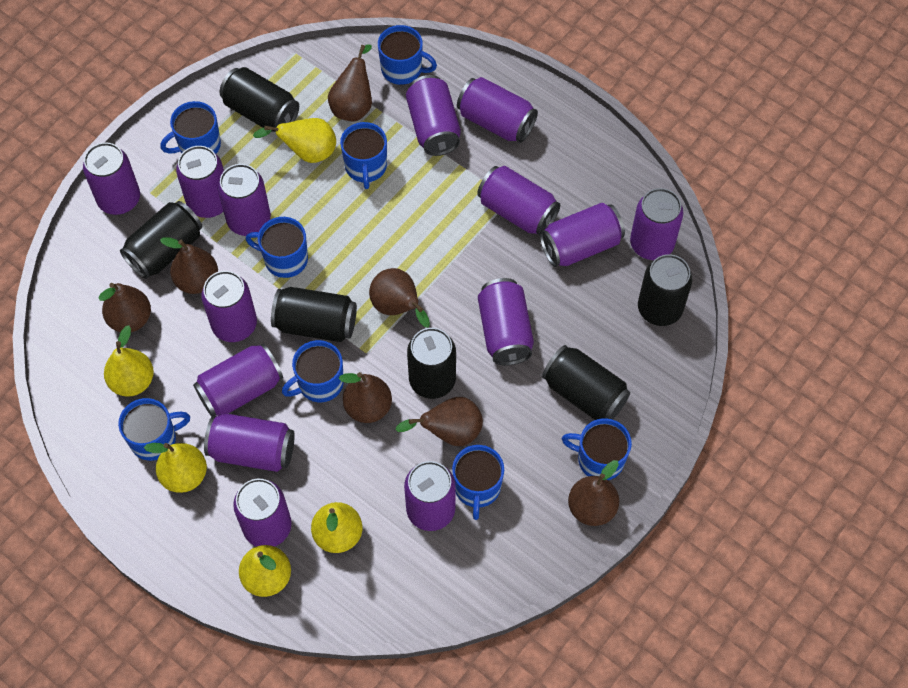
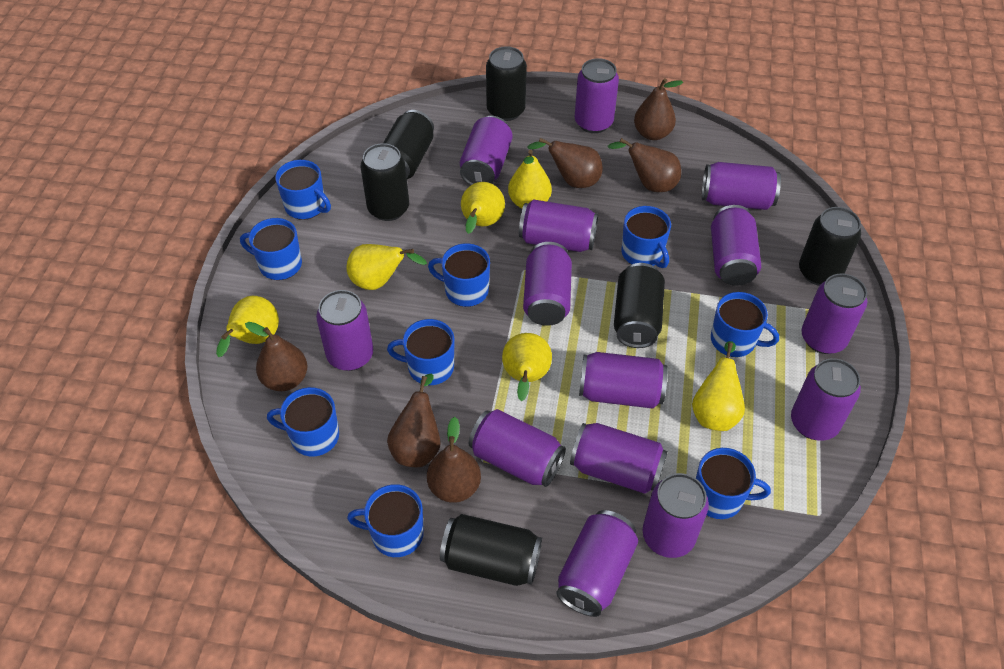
blue mug: 8 -> 9
brown pear: 7 -> 6
yellow pear: 5 -> 6

